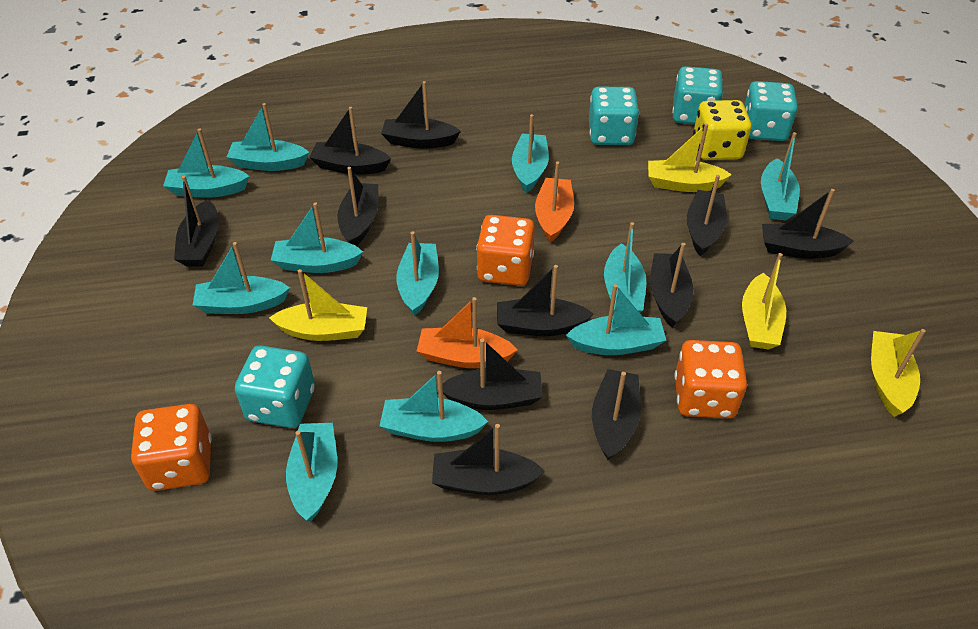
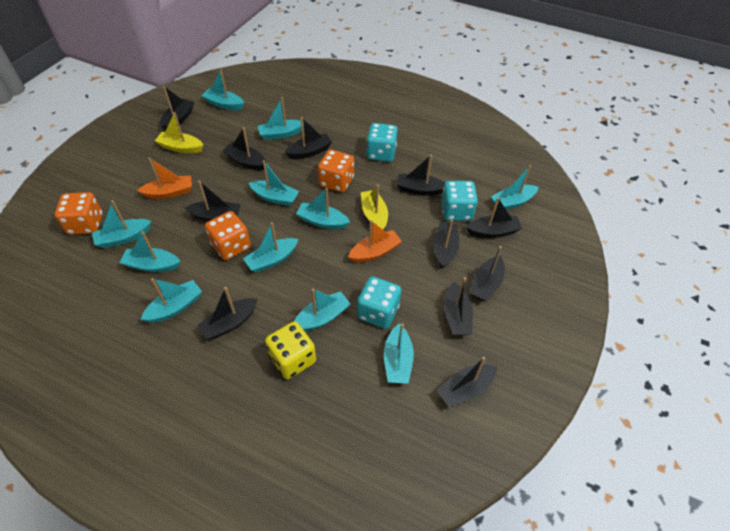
turquoise dice: 4 -> 3
yellow boat: 4 -> 2

